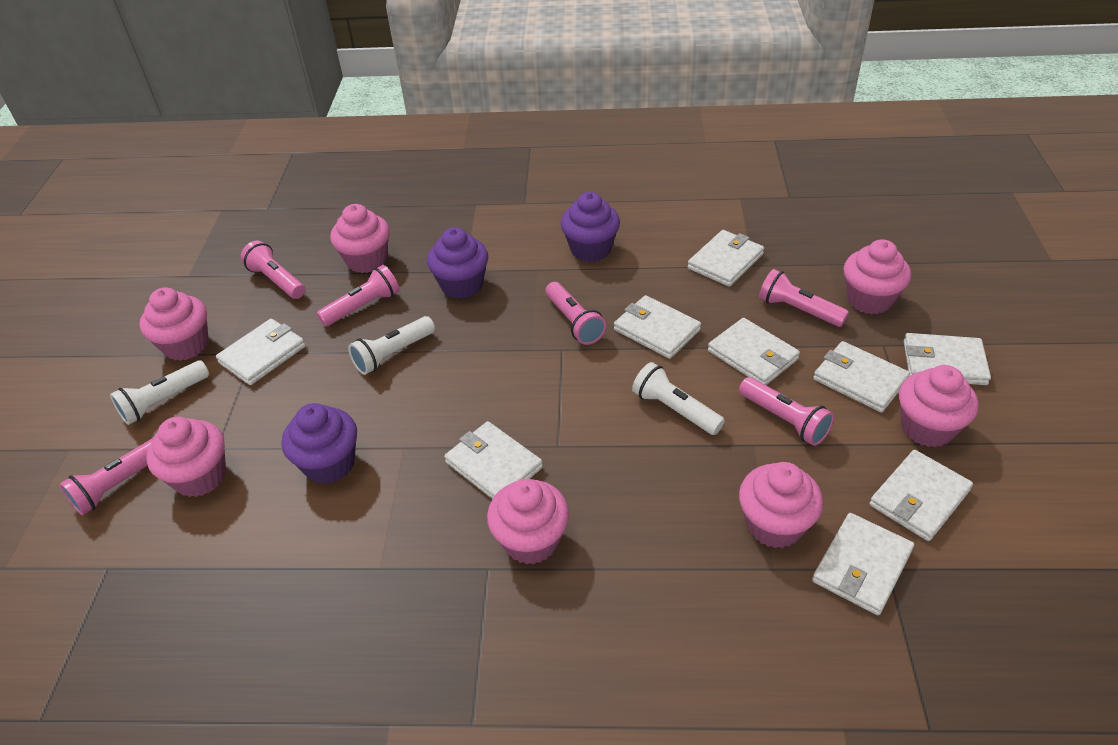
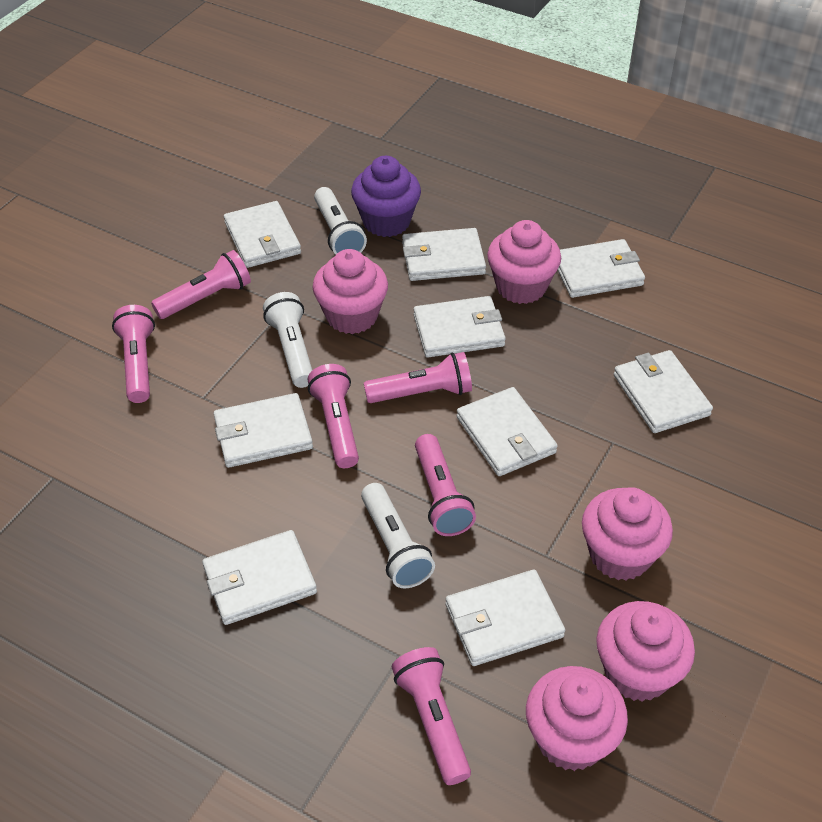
pink cupcake: 7 -> 5
purple cupcake: 3 -> 1

